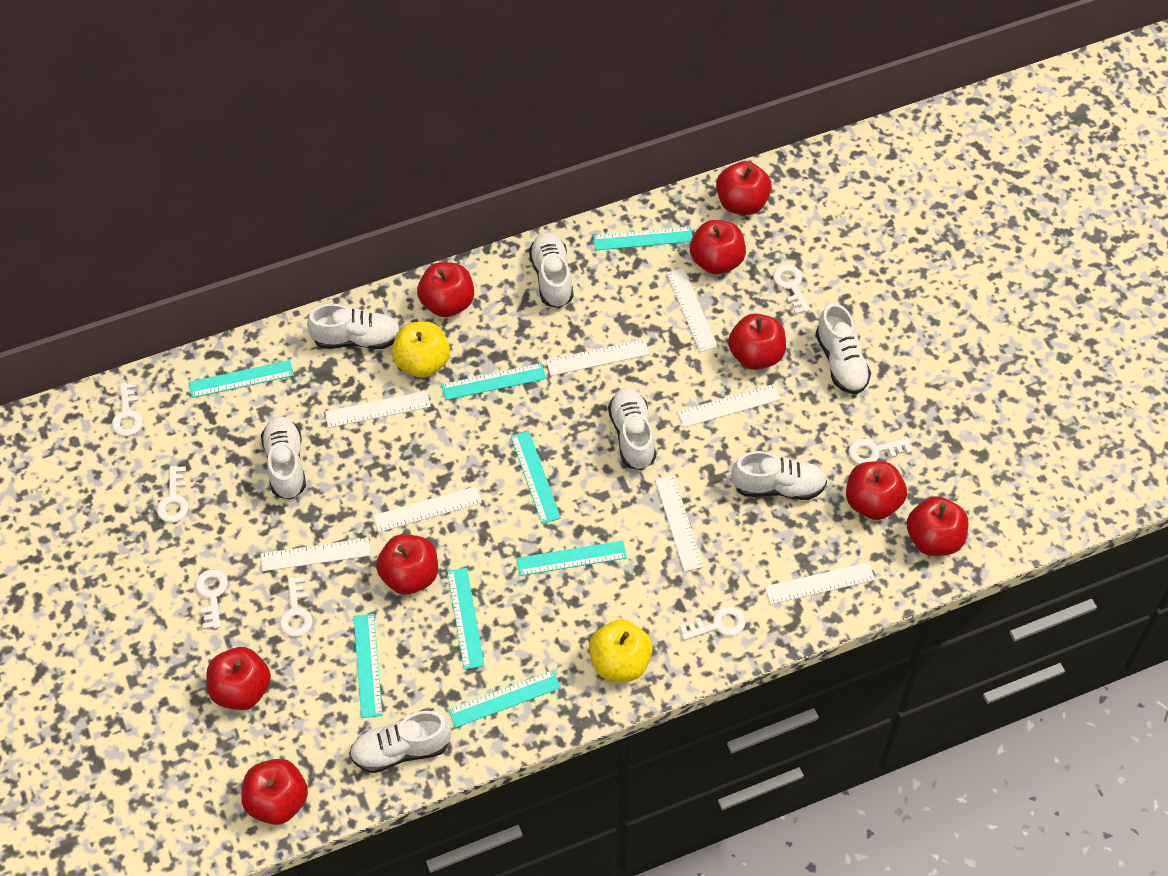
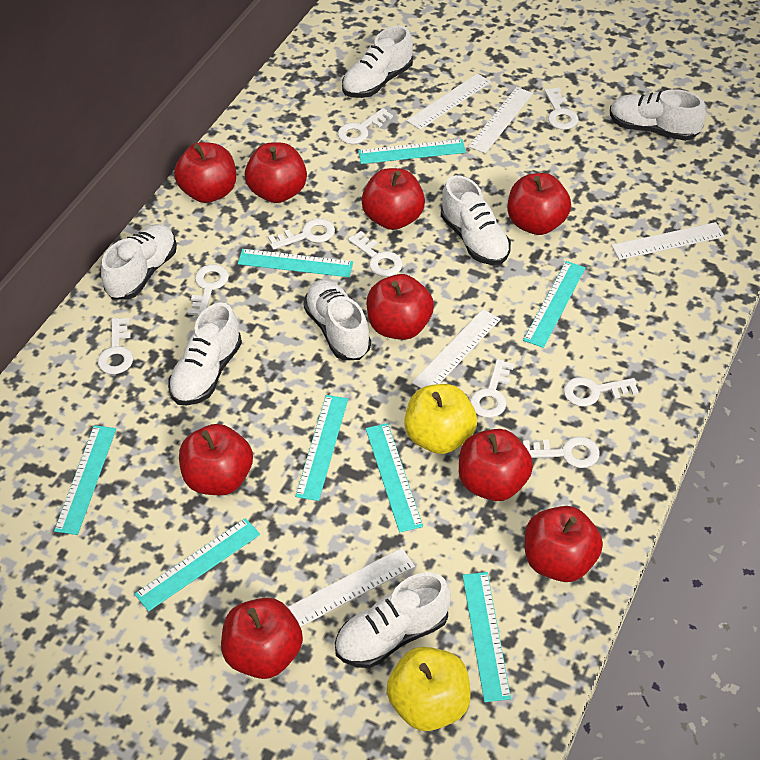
white key: 7 -> 9
white ruler: 8 -> 5

